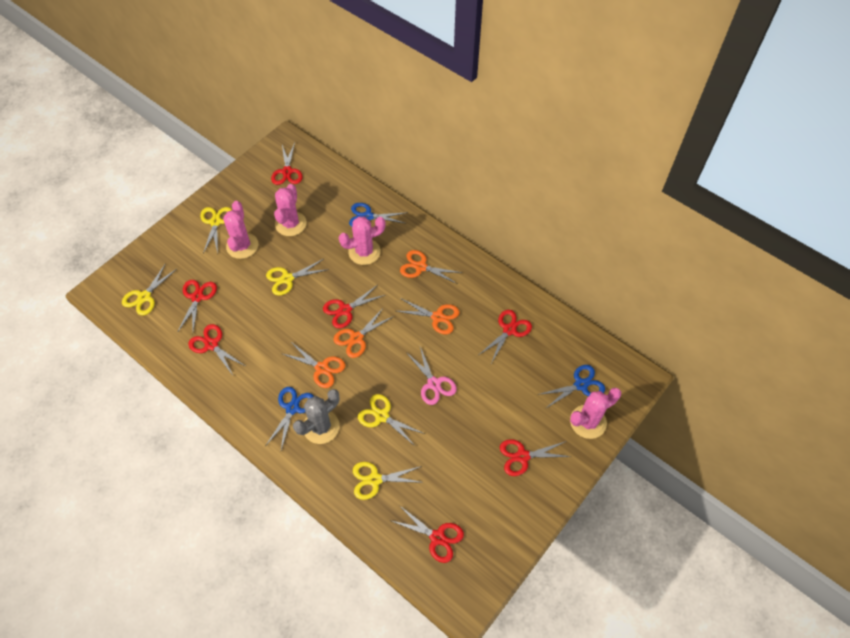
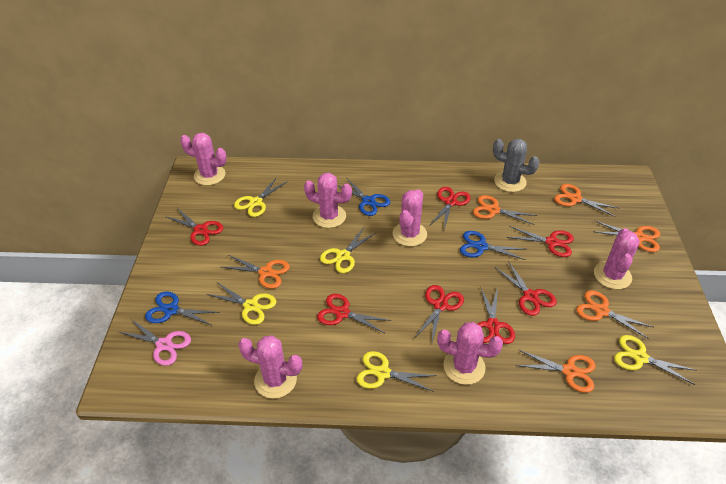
orange scissors: 4 -> 6
pink cactus: 4 -> 6

